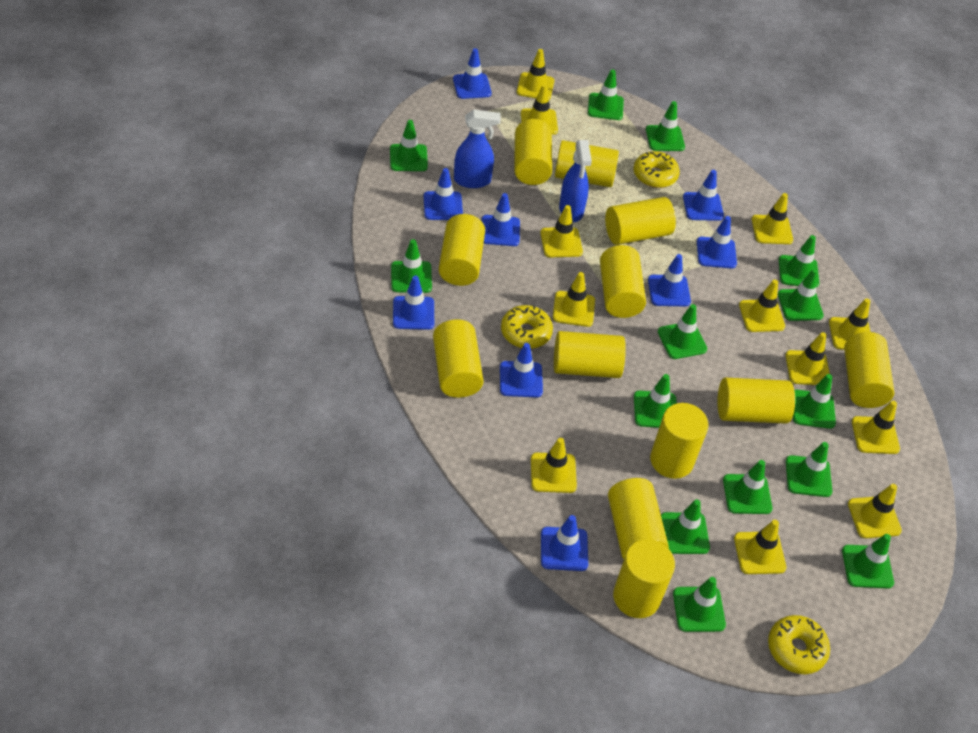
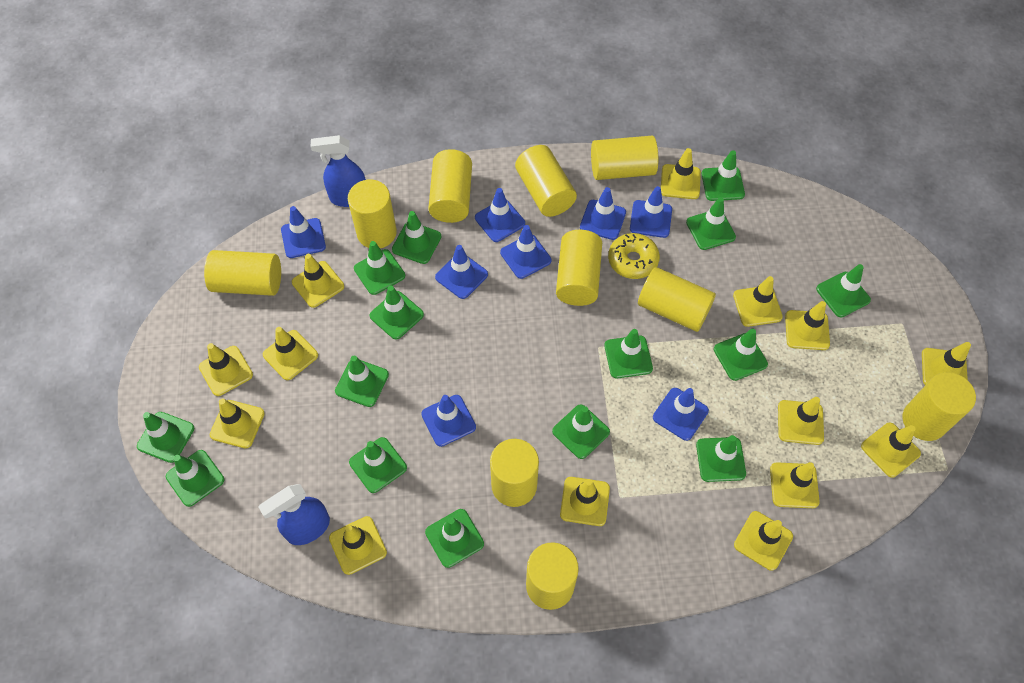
blue traffic cone: 9 -> 8
green traffic cone: 14 -> 15
yellow cylinder: 12 -> 10
yellow donut: 3 -> 1
yellow traffic cone: 12 -> 14

